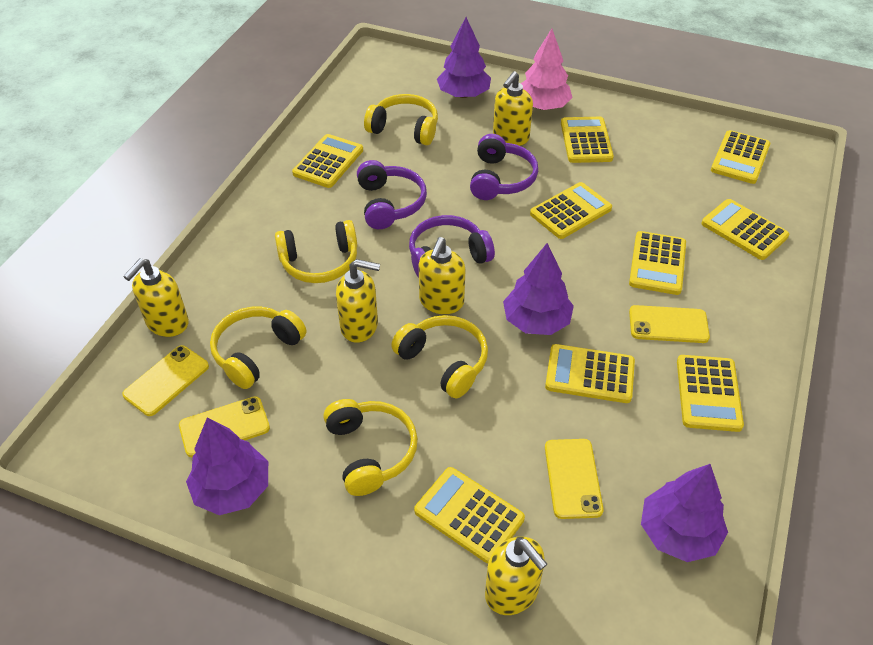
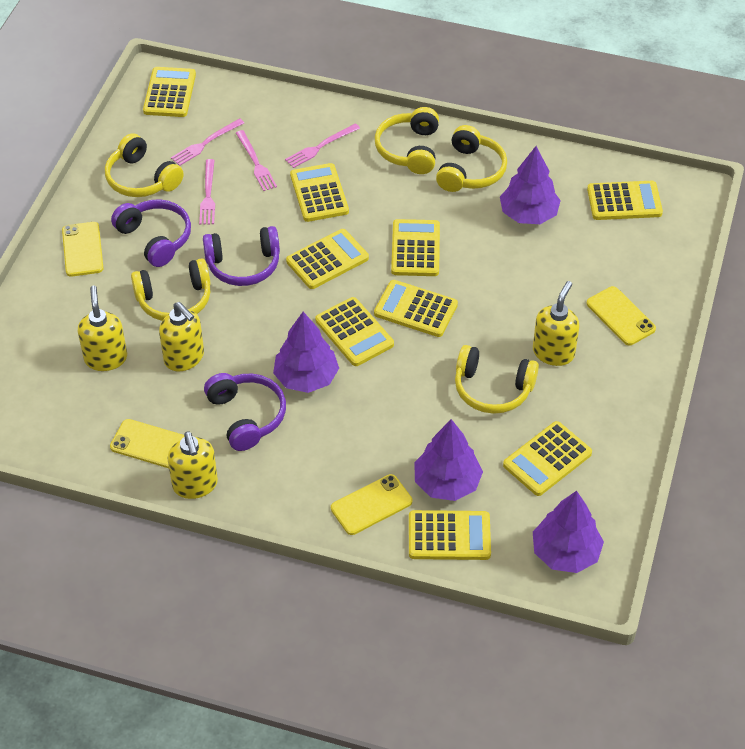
pink fork: 0 -> 4
pink tree: 1 -> 0
yellow soap dispenser: 5 -> 4

